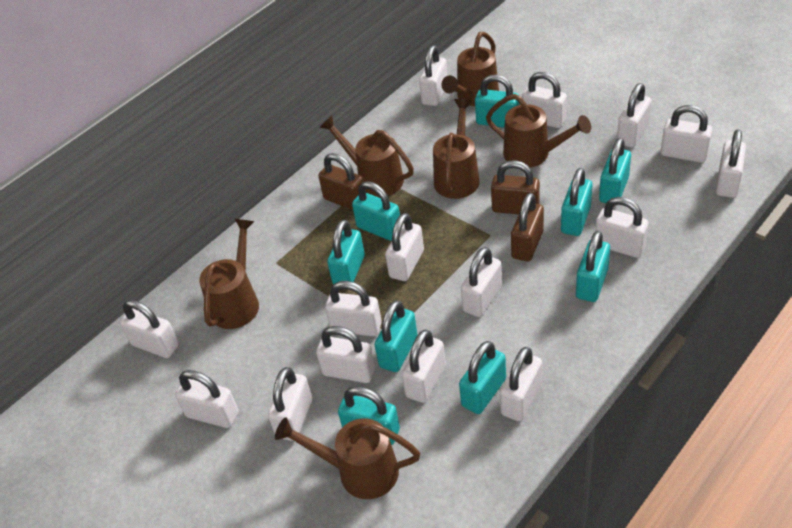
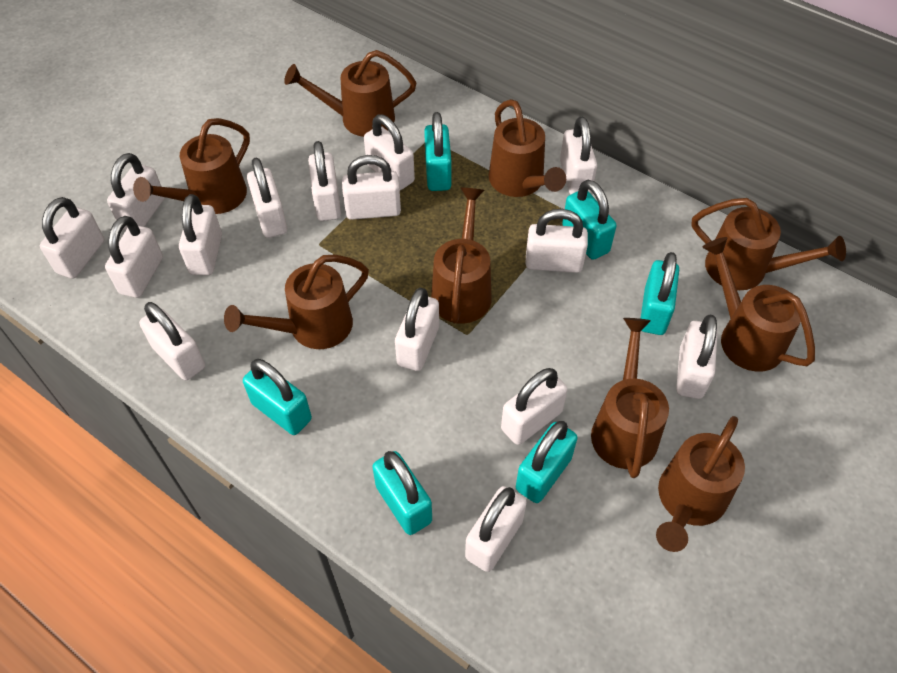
brown padlock: 3 -> 0
brown watering can: 6 -> 9
turquoise padlock: 9 -> 6

